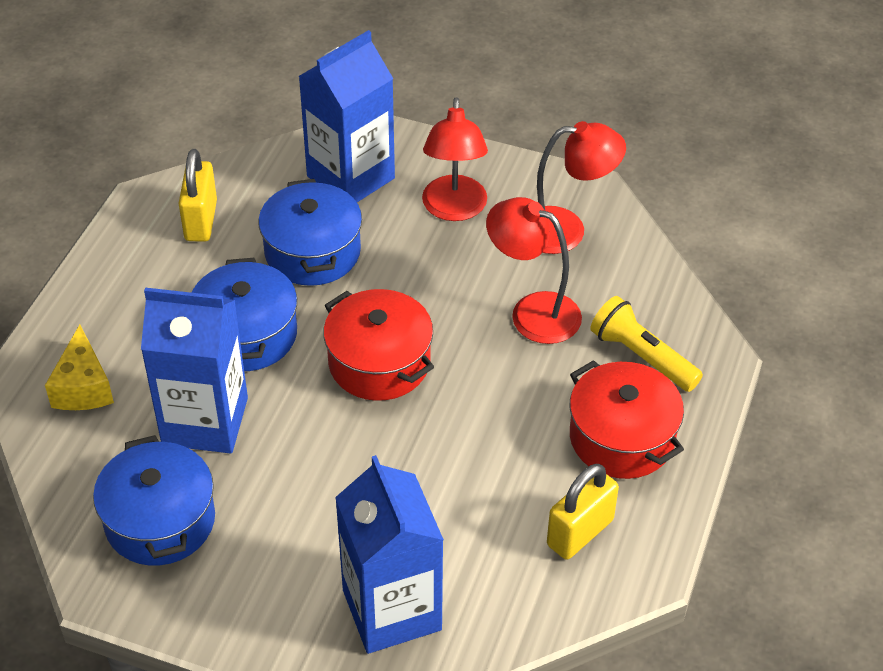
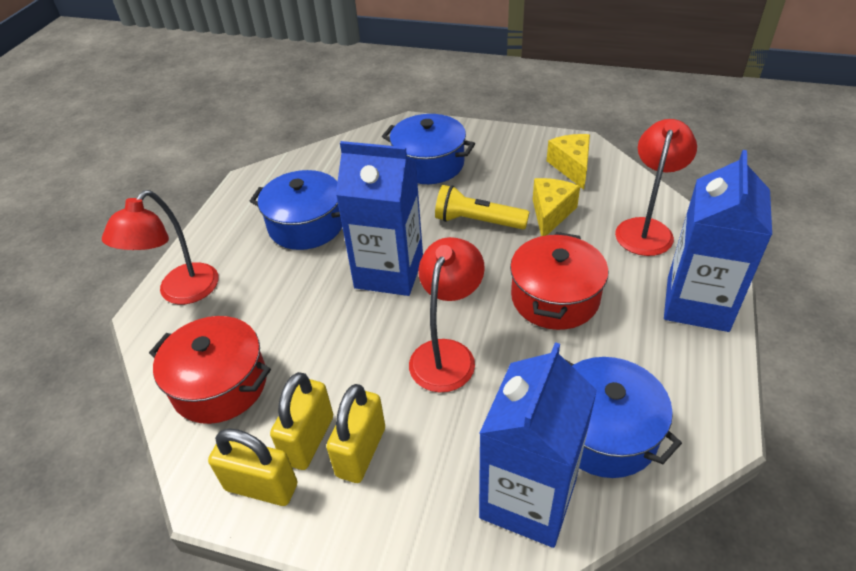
yellow cheese: 1 -> 2
yellow padlock: 2 -> 3

